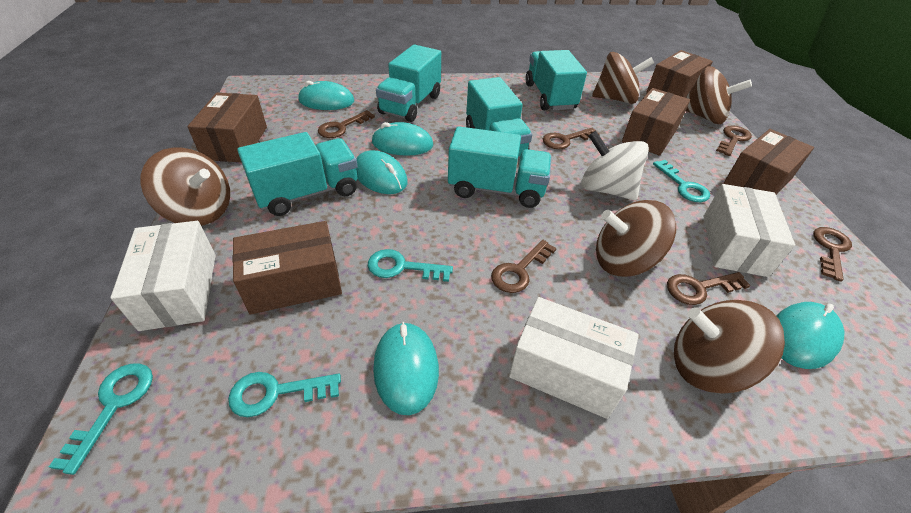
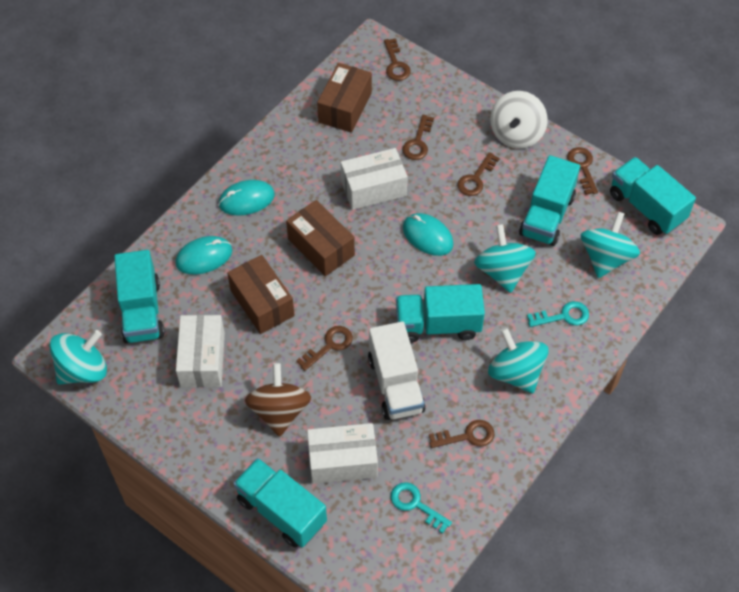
brown box: 5 -> 3
brown spinning top: 5 -> 1
turquoise key: 4 -> 2
turquoise mouse: 5 -> 3
turquoise spinning top: 0 -> 4
white truck: 0 -> 1

